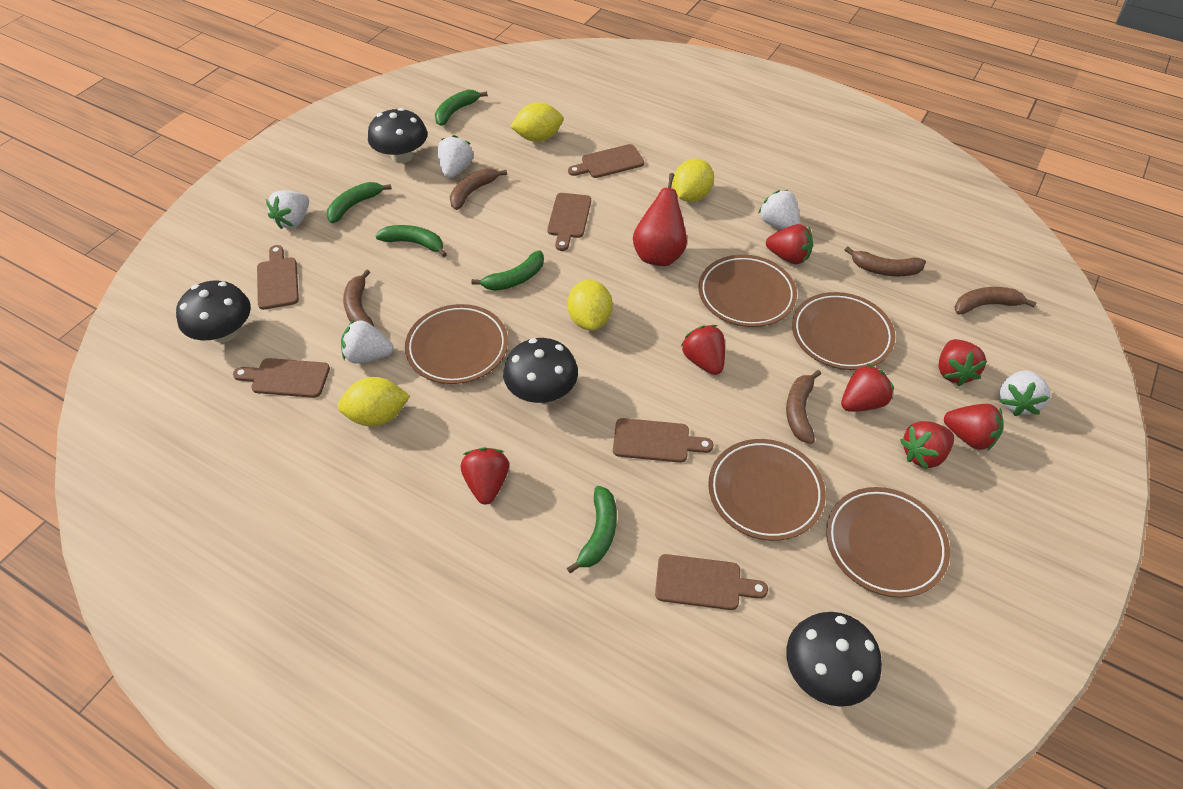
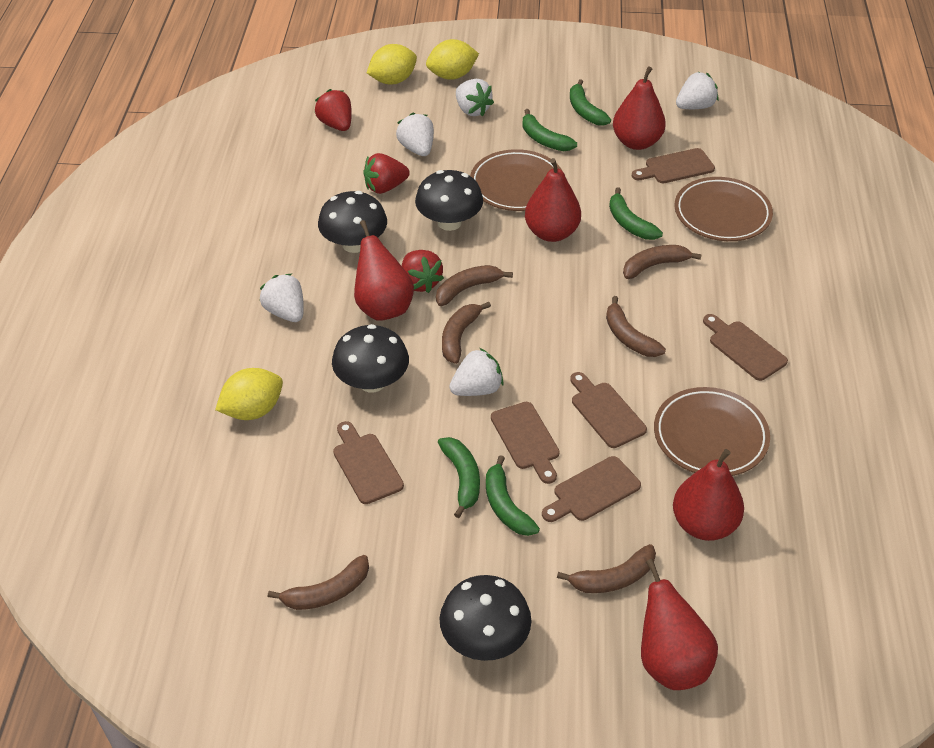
brown banana: 5 -> 6
brown plate: 5 -> 3
red pear: 1 -> 5
red strawberry: 7 -> 3
yellow lemon: 4 -> 3

